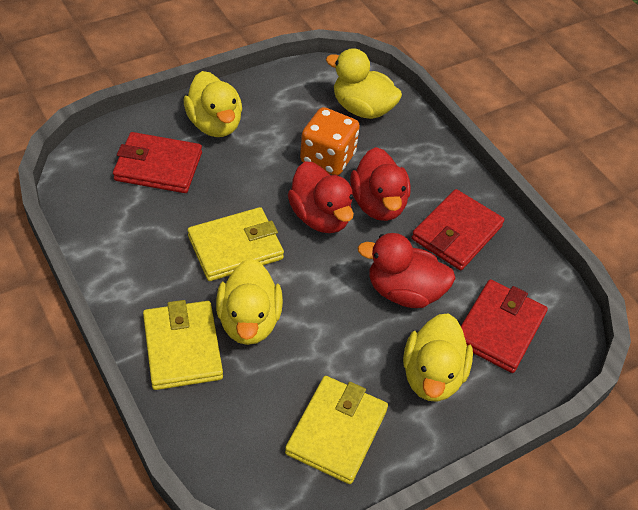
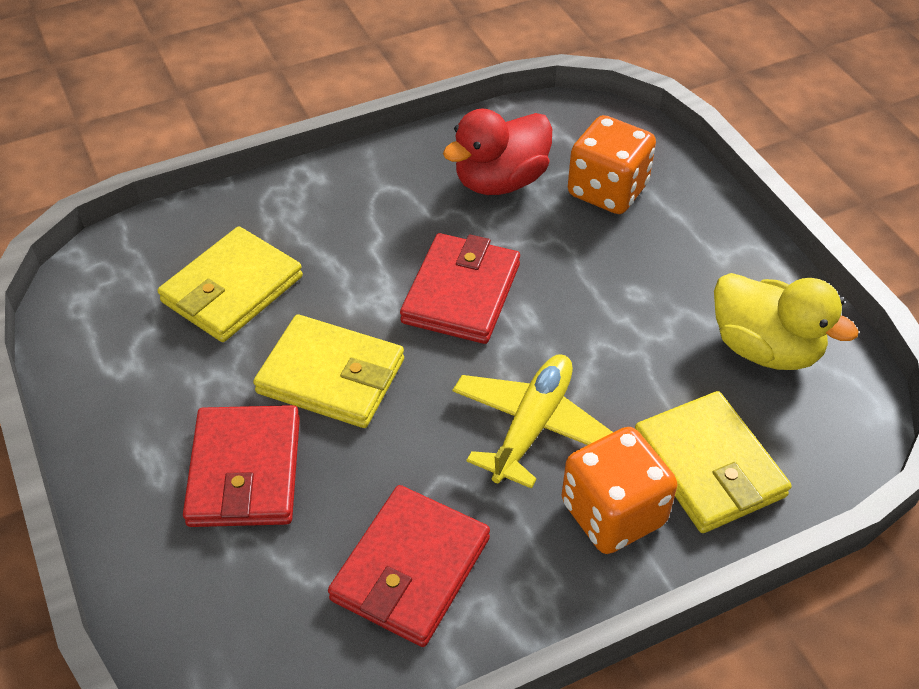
orange dice: 1 -> 2
red duck: 3 -> 1
yellow duck: 4 -> 1
yellow plane: 0 -> 1

